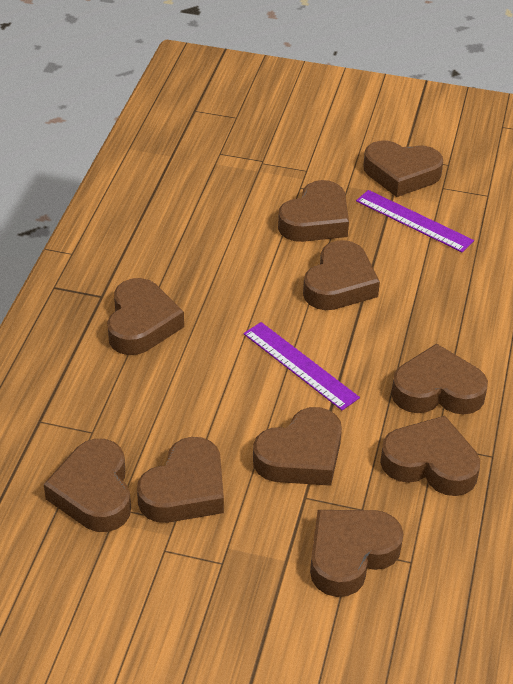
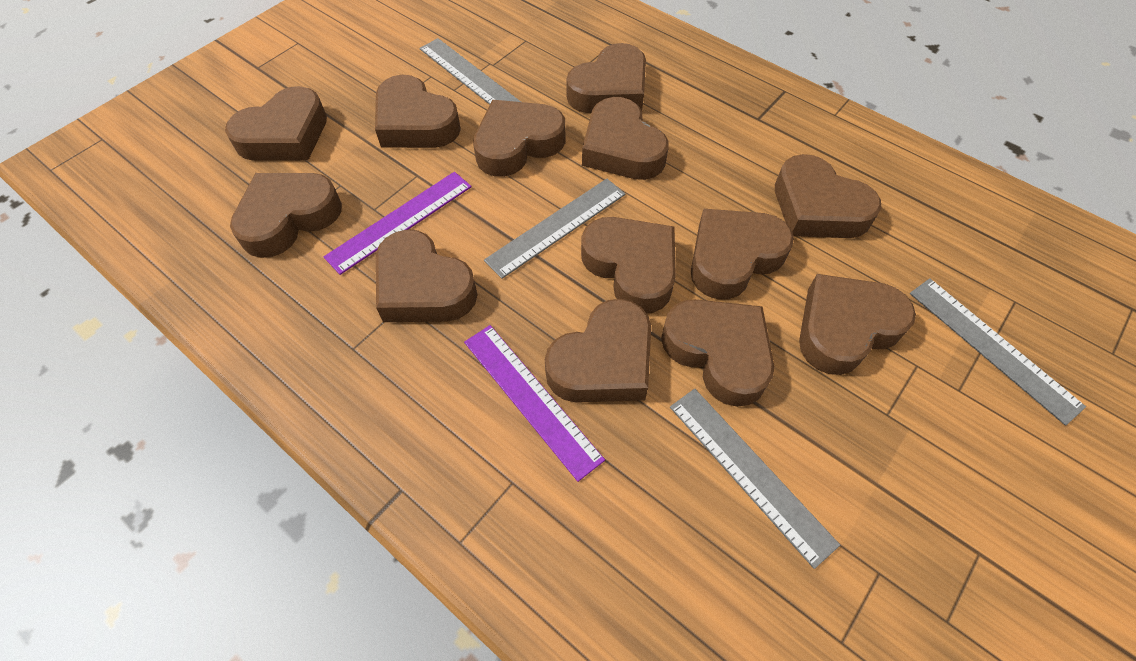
brown heart: 10 -> 13
grey ruler: 0 -> 4

